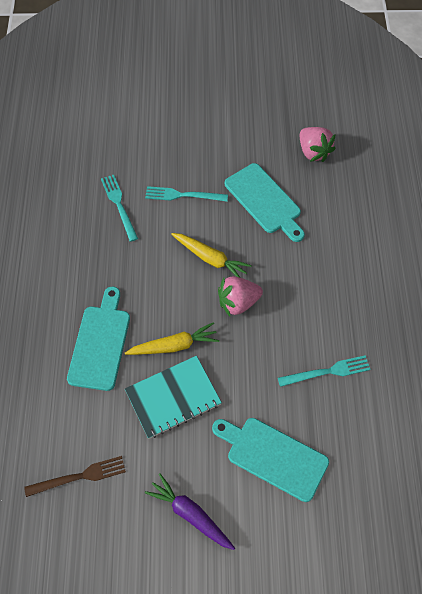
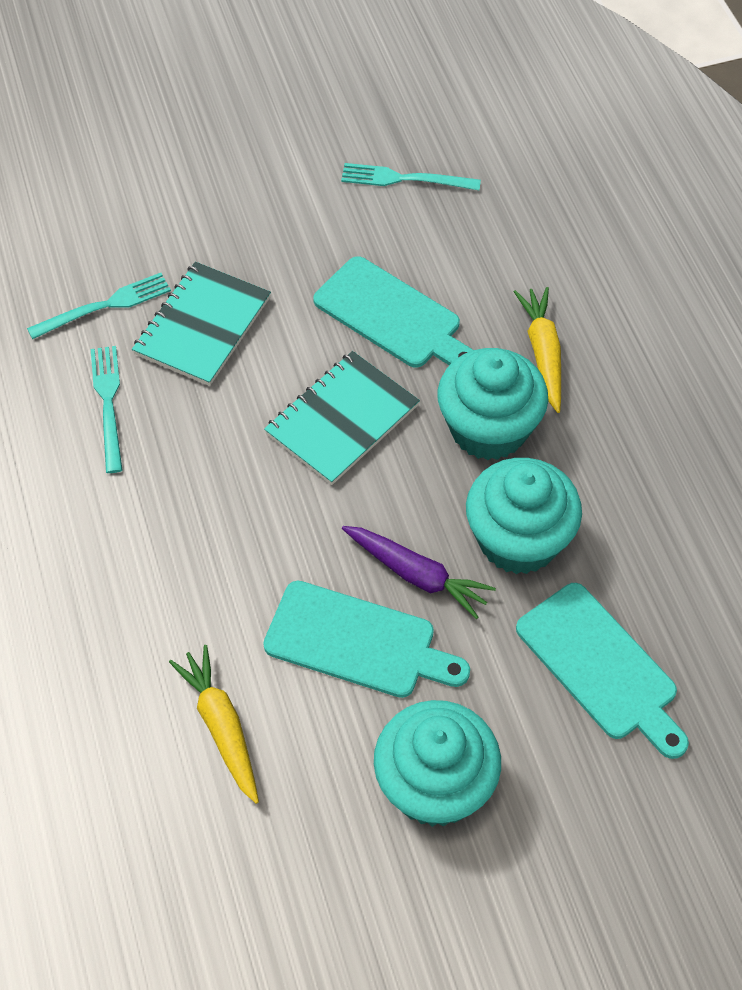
brown fork: 1 -> 0
pink strawberry: 2 -> 0
turquoise cupcake: 0 -> 3
turquoise notebook: 1 -> 2

